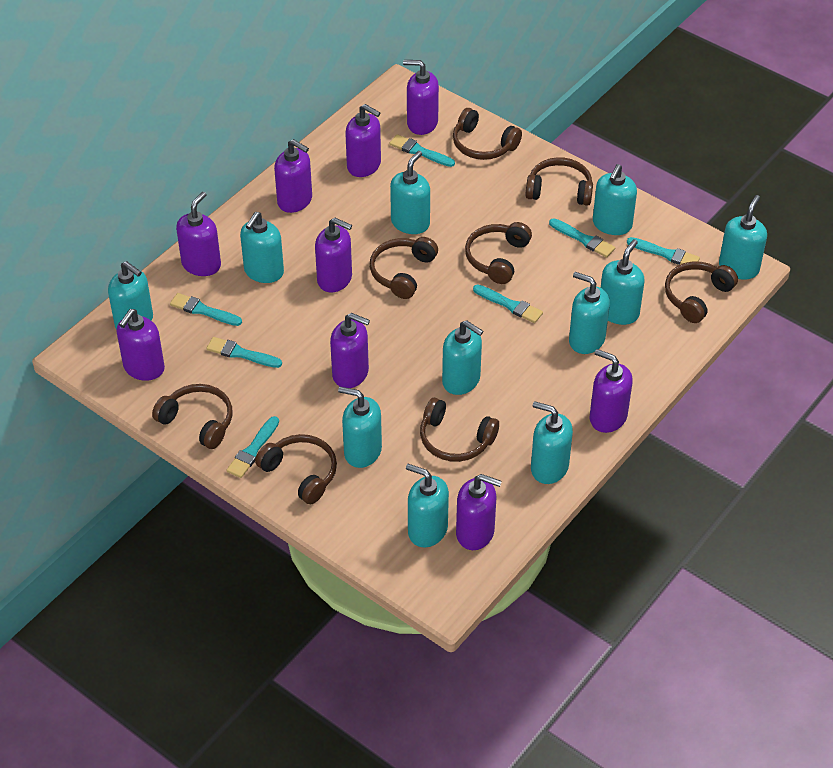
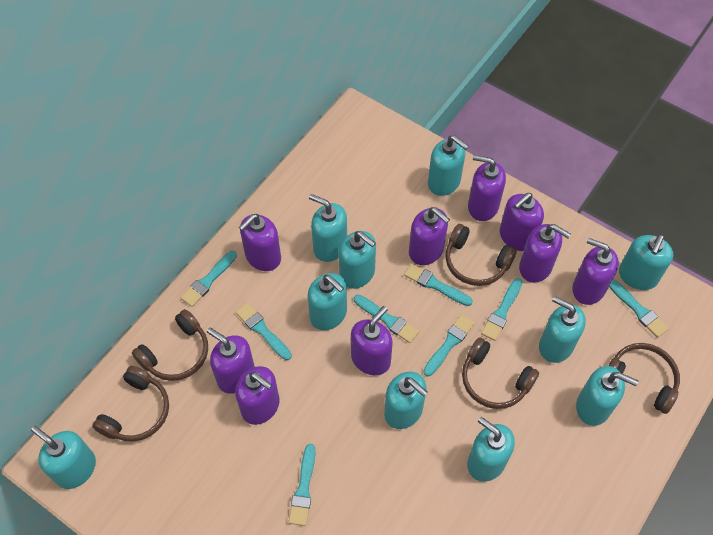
brown headphones: 8 -> 5
turquoise brush: 7 -> 8
turquoise soap dispenser: 11 -> 10

